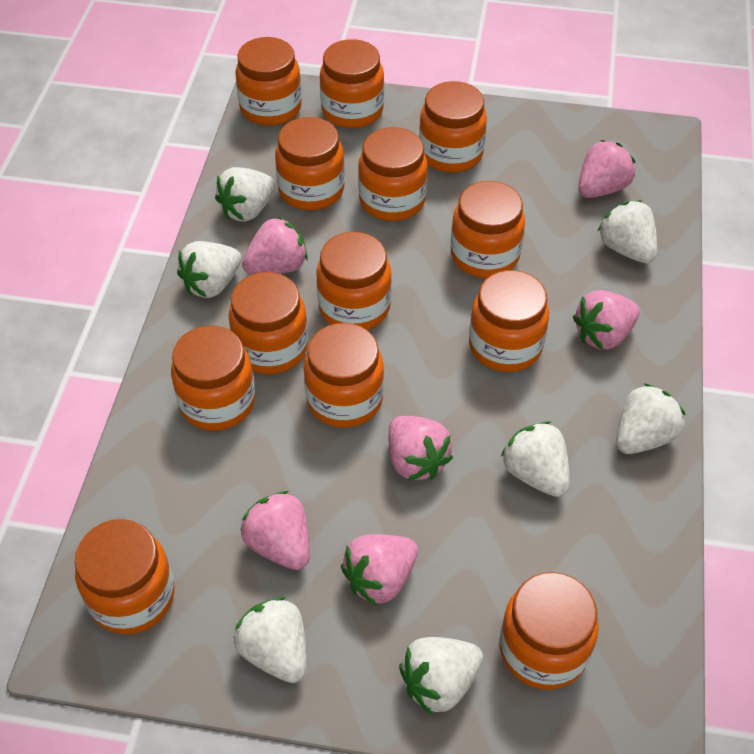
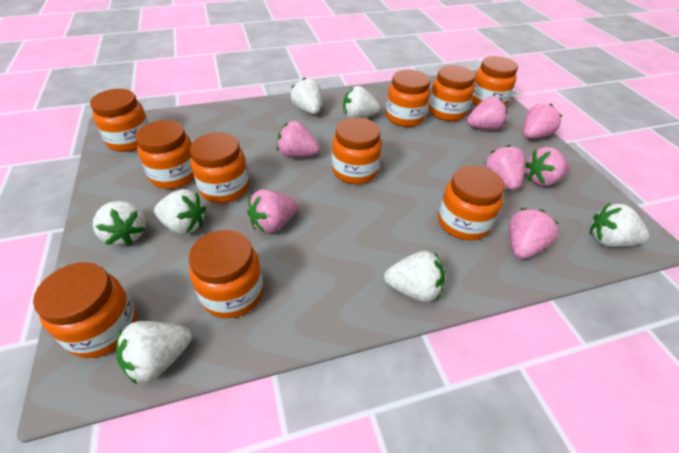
orange jar: 13 -> 10
pink strawberry: 6 -> 7

